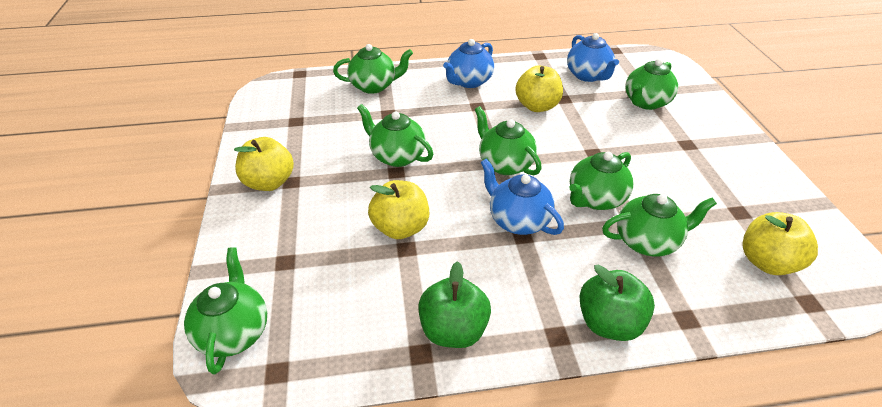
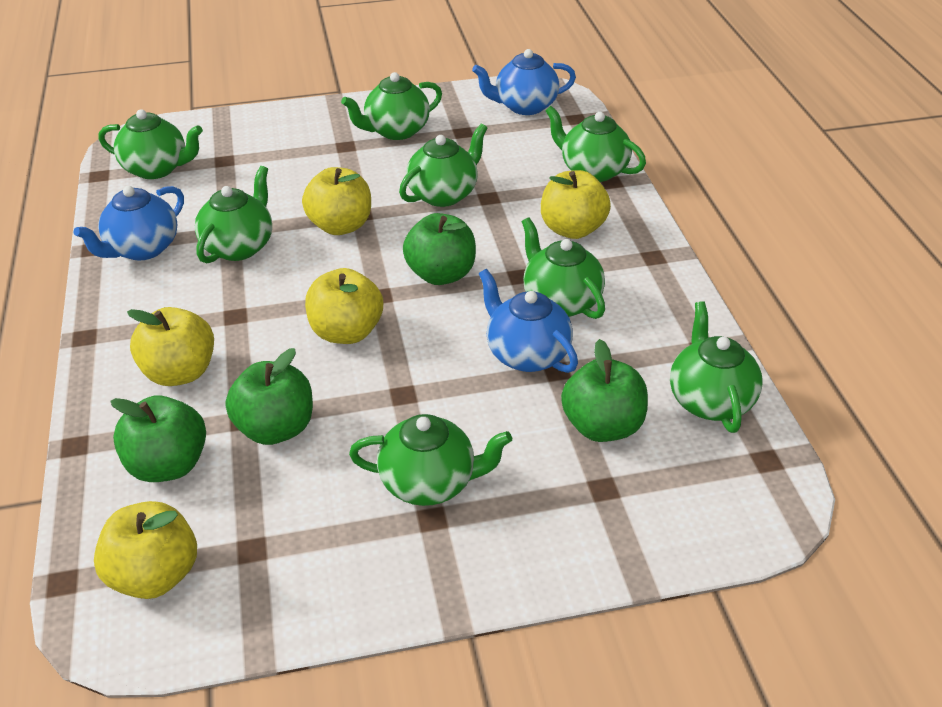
green apple: 2 -> 4
green teapot: 7 -> 8
yellow apple: 4 -> 5

